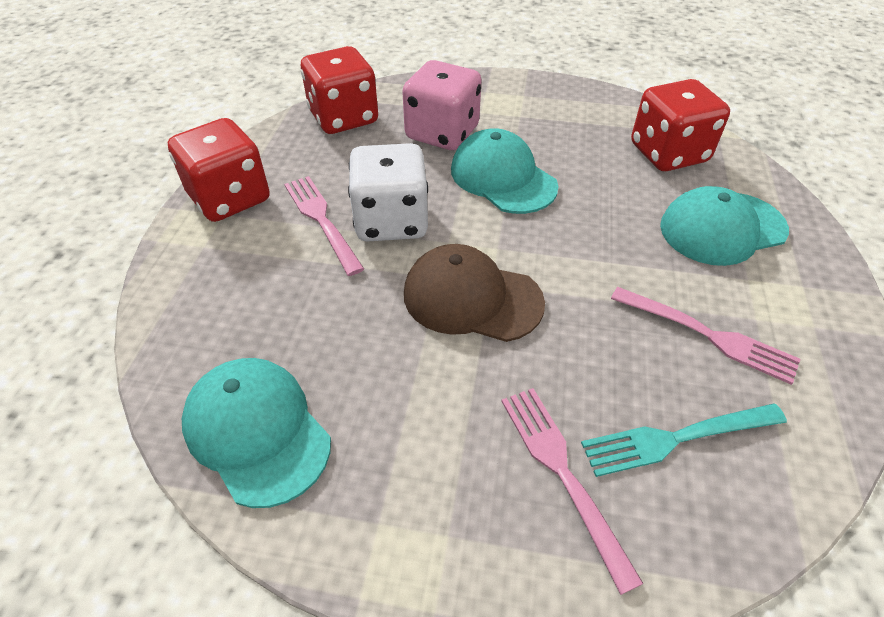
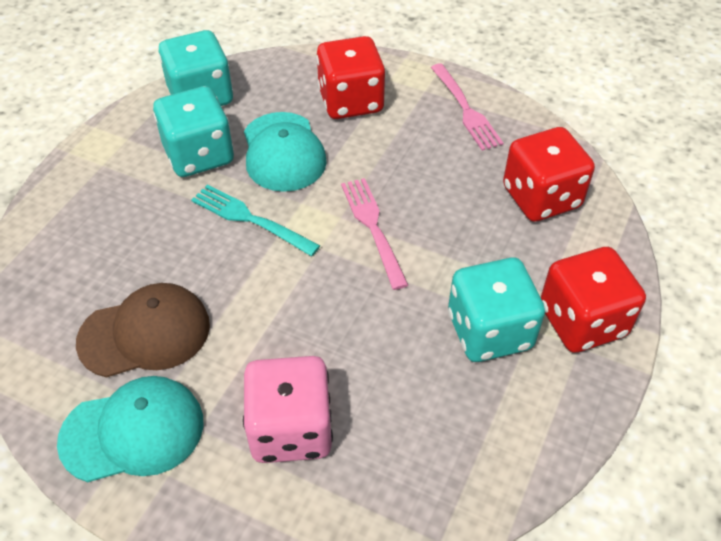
pink fork: 3 -> 2
turquoise cap: 3 -> 2
turquoise dice: 0 -> 3
white dice: 1 -> 0

